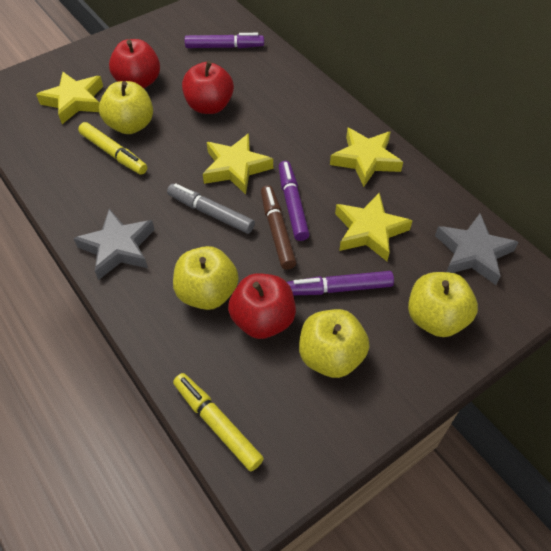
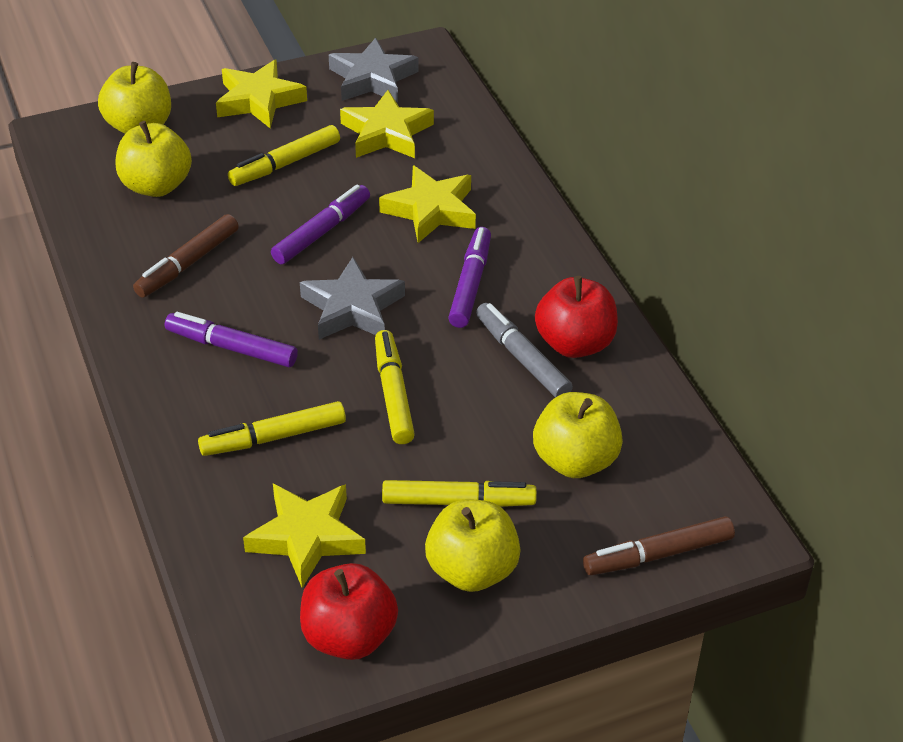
brown marker: 1 -> 2
red apple: 3 -> 2
yellow marker: 2 -> 4

